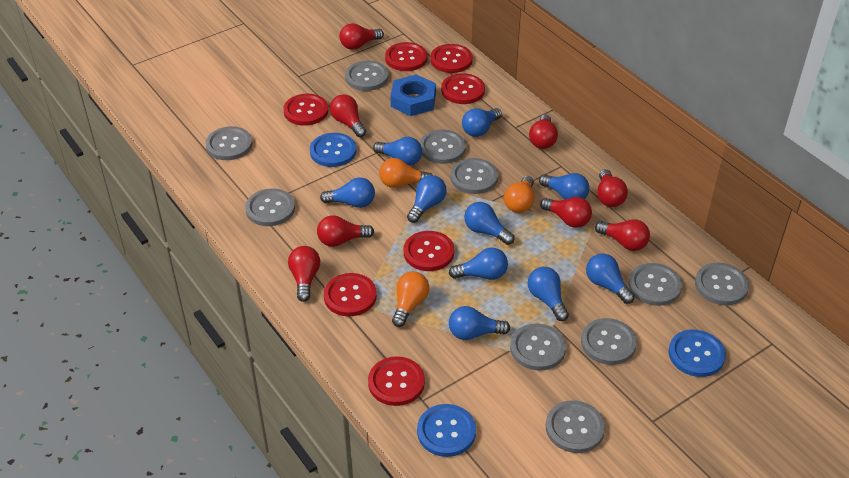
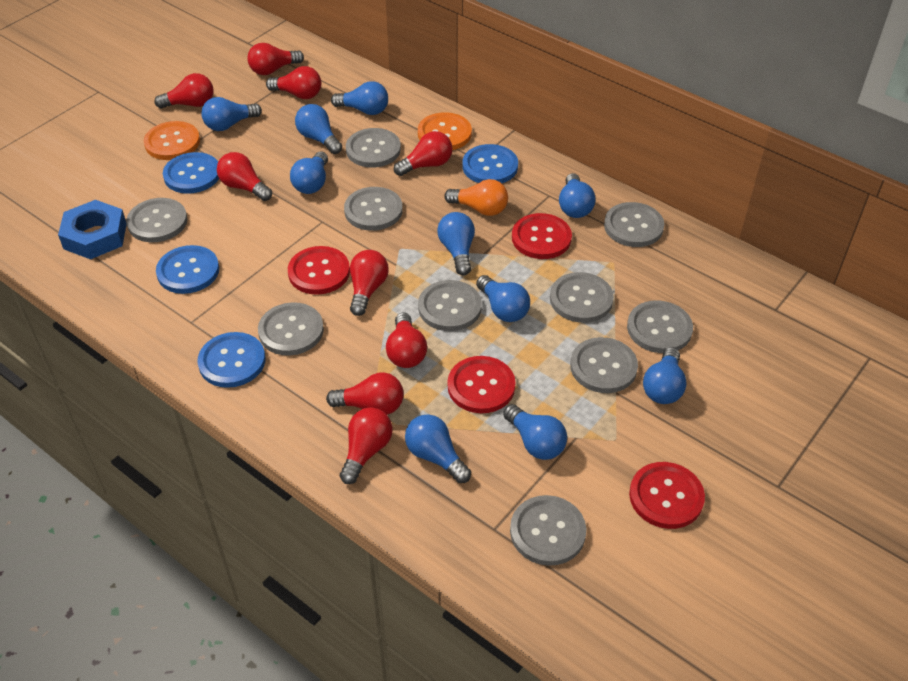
blue button: 3 -> 4
orange button: 0 -> 2
orange light bulb: 3 -> 1
red button: 7 -> 4
red light bulb: 8 -> 9

